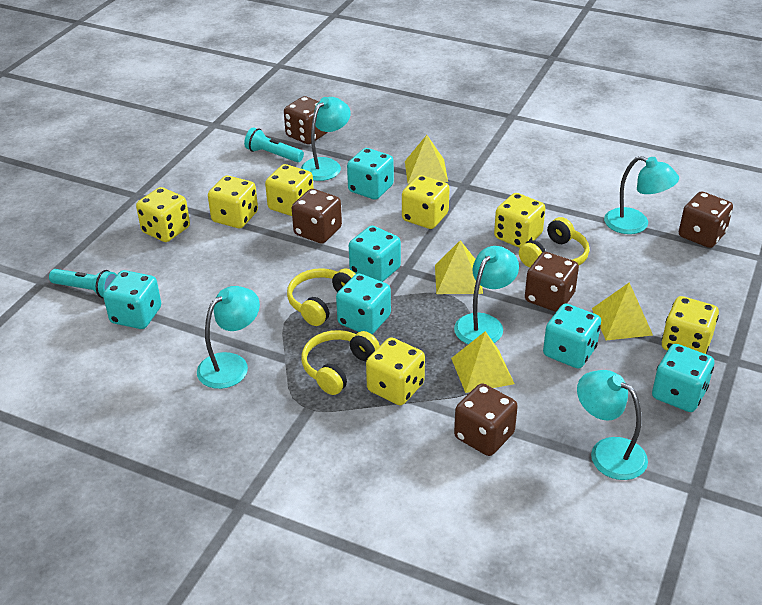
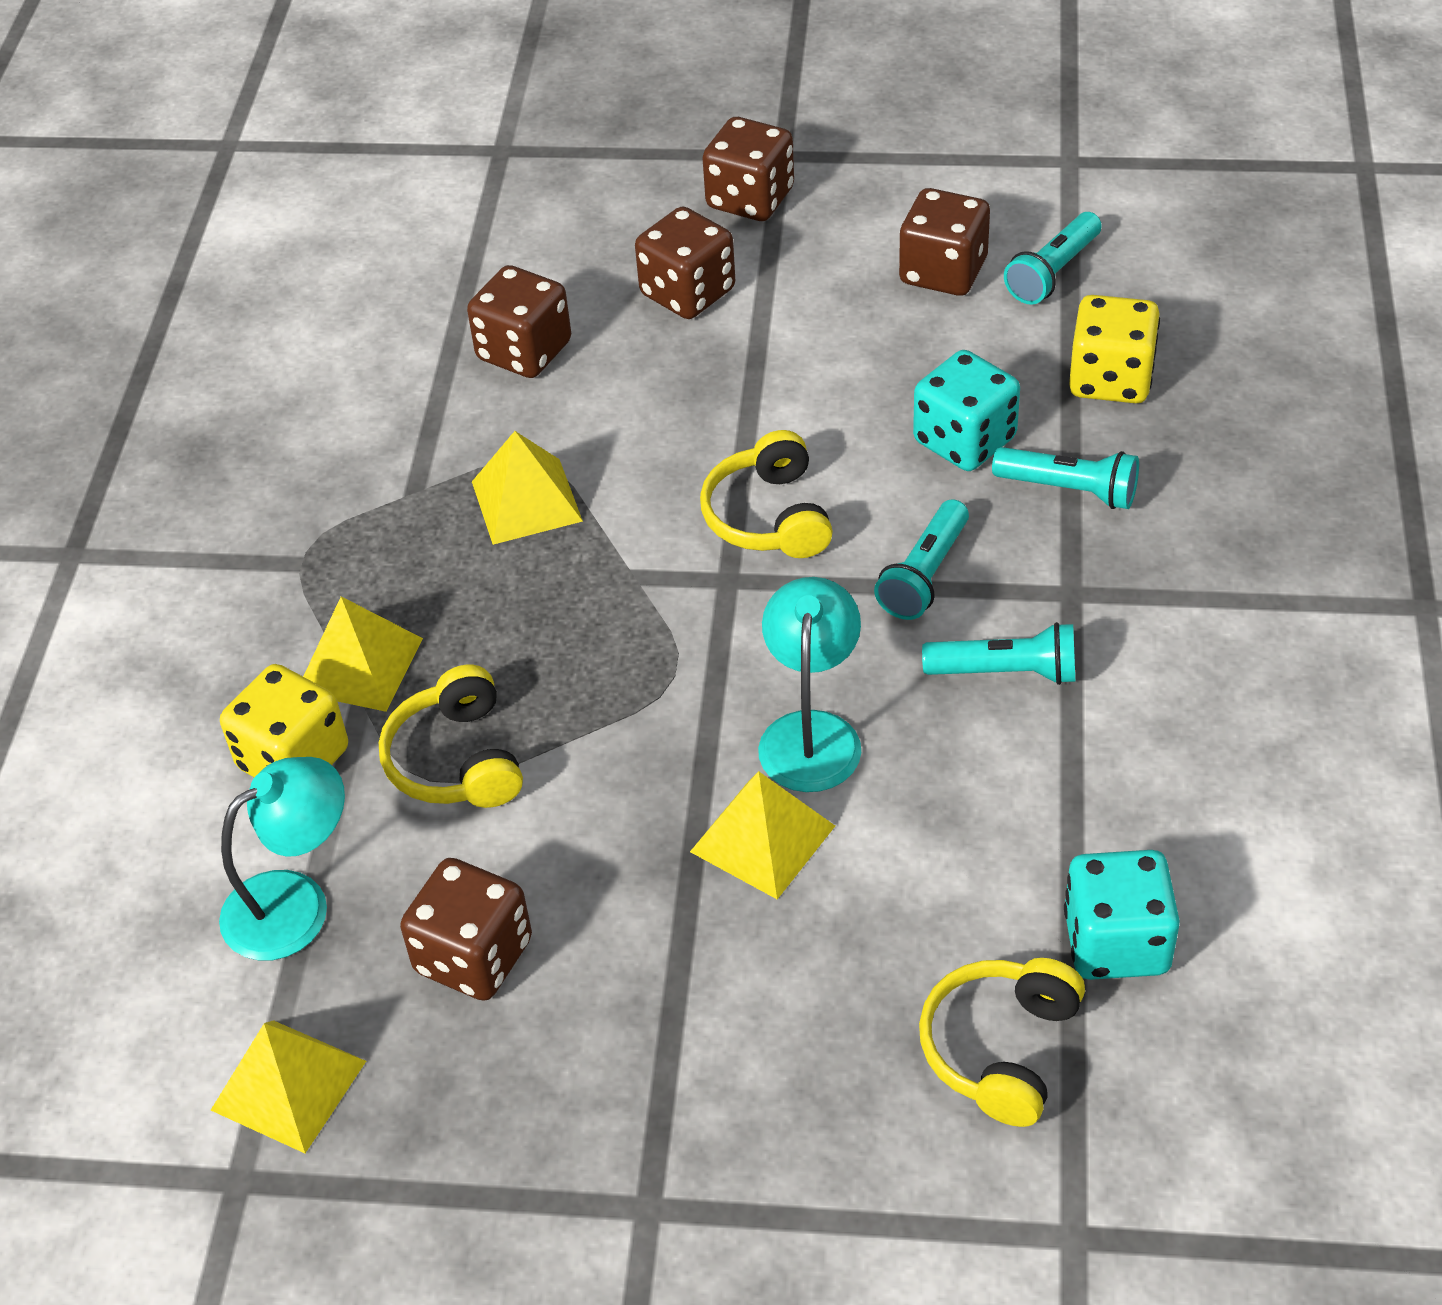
turquoise dice: 6 -> 2
turquoise flashlight: 2 -> 4
turquoise lamp: 5 -> 2
yellow dice: 7 -> 2

